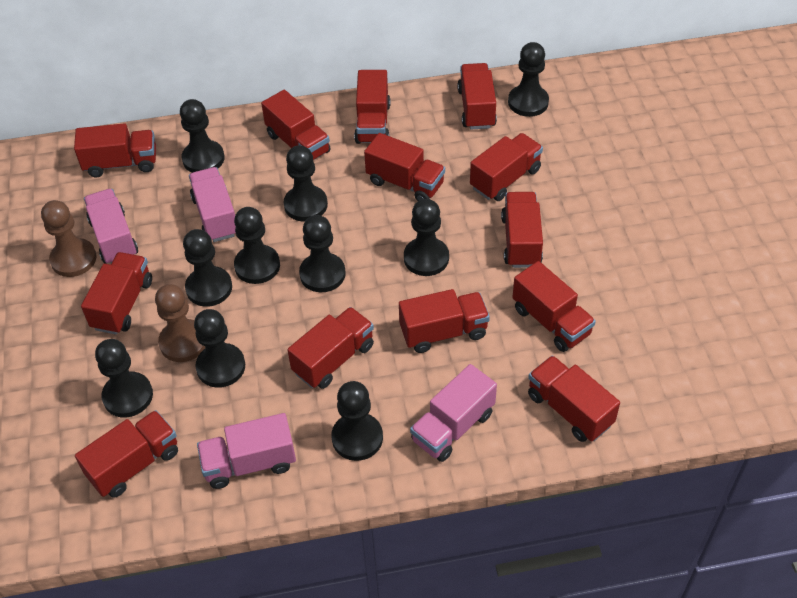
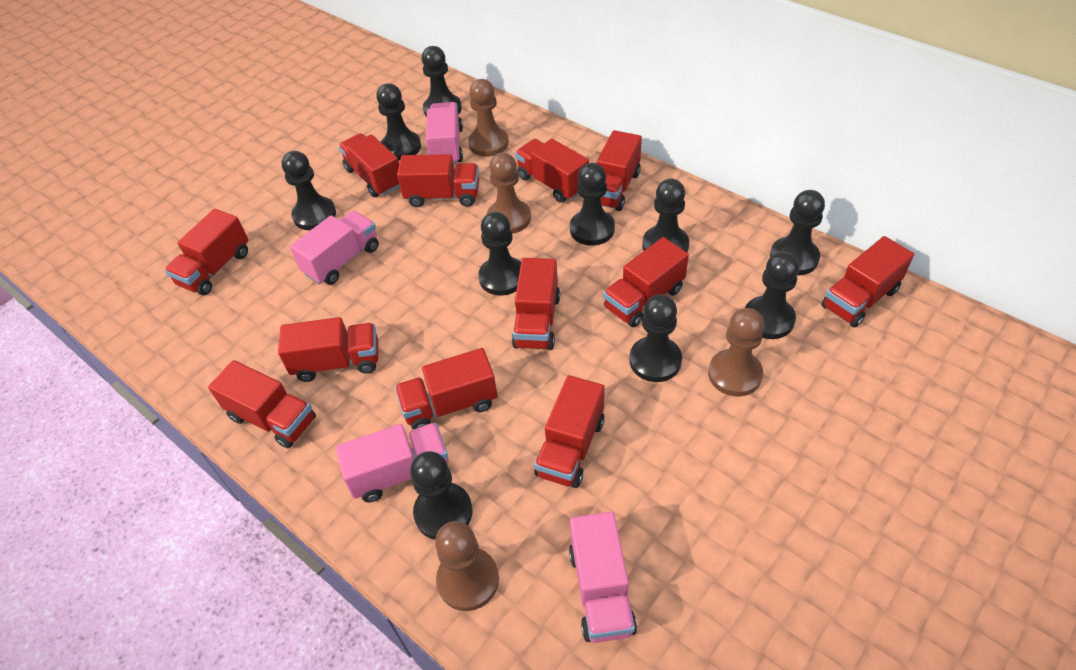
brown pawn: 2 -> 4
red truck: 13 -> 12

